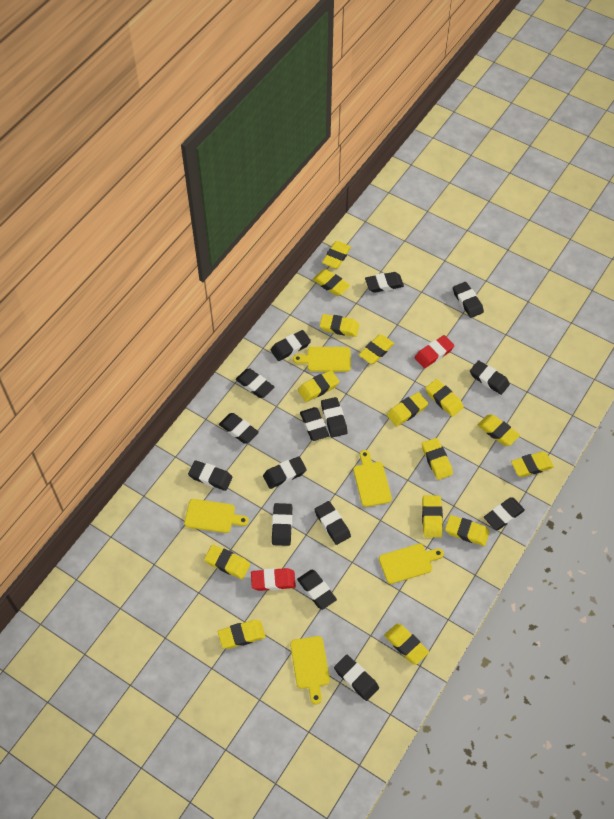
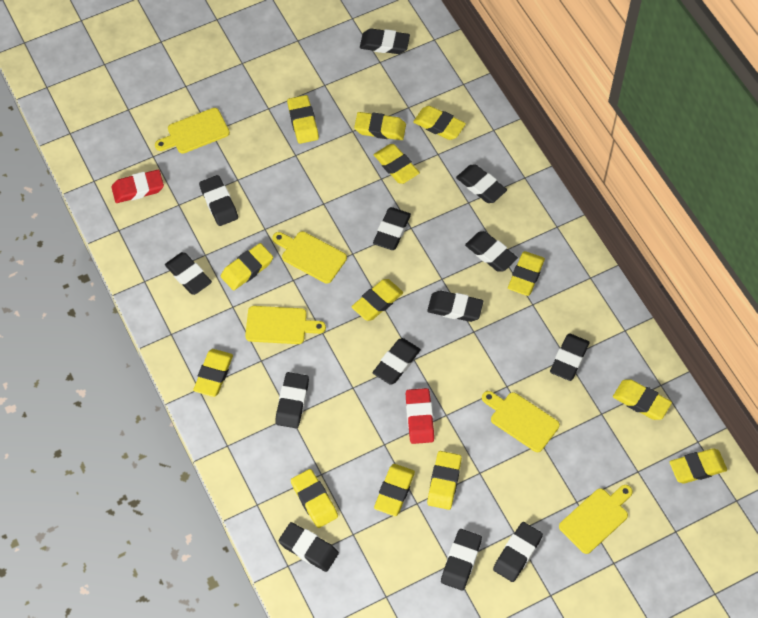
black eraser: 15 -> 13
yellow eraser: 15 -> 13

